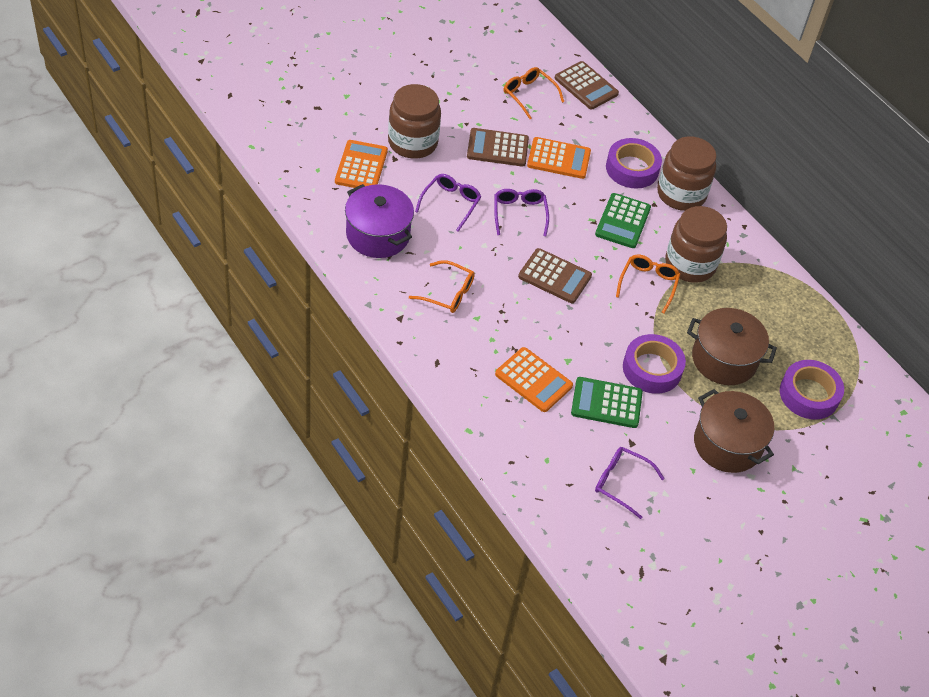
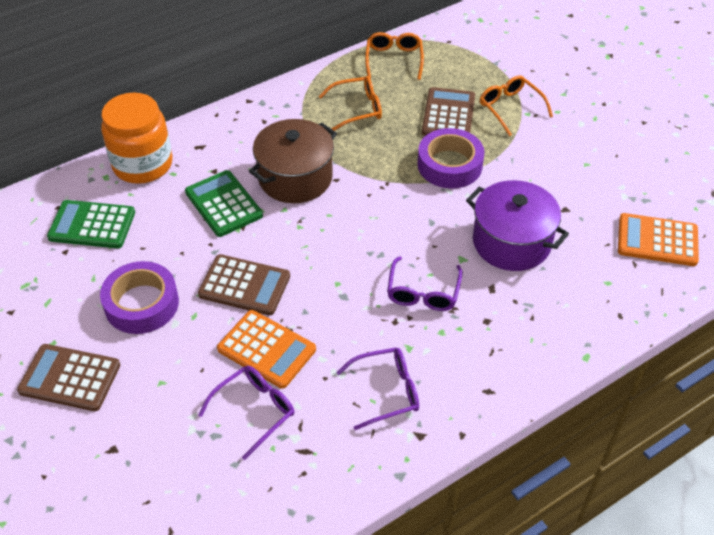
brown jar: 3 -> 0
brown pot: 2 -> 1
orange calculator: 3 -> 2
orange jar: 0 -> 1
purple tape: 3 -> 2

